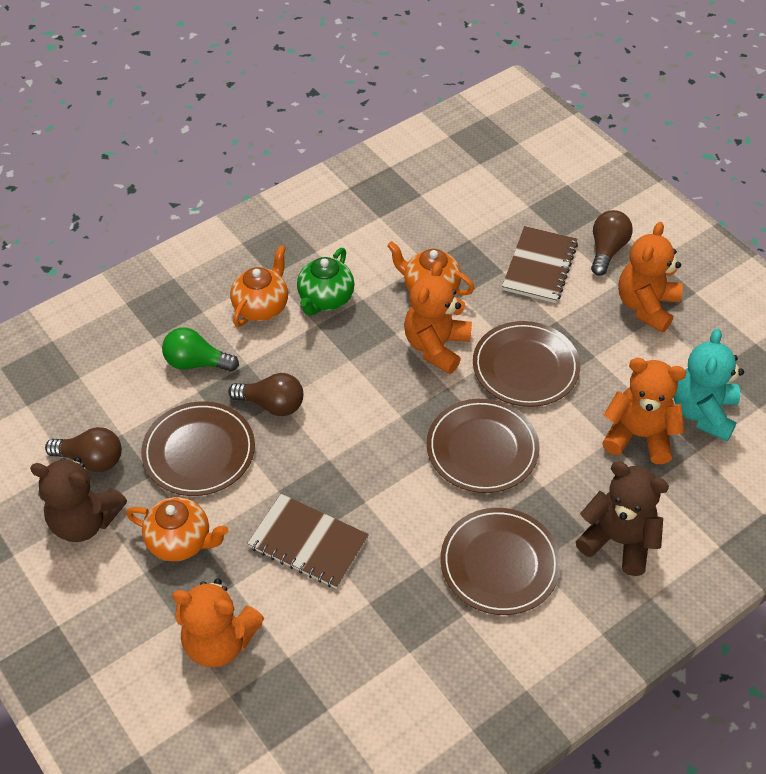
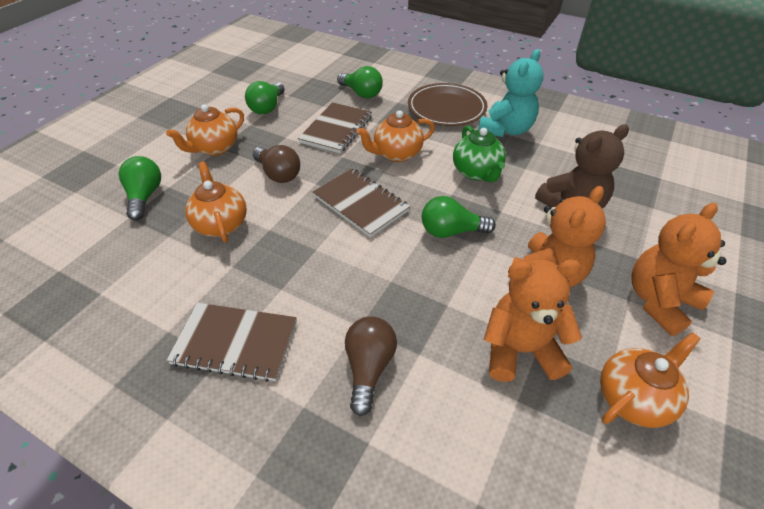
brown light bulb: 3 -> 2
brown notebook: 2 -> 3
brown plate: 4 -> 1
brown teddy bear: 2 -> 1
green light bulb: 1 -> 4
orange teapot: 3 -> 4
orange teddy bear: 4 -> 3

